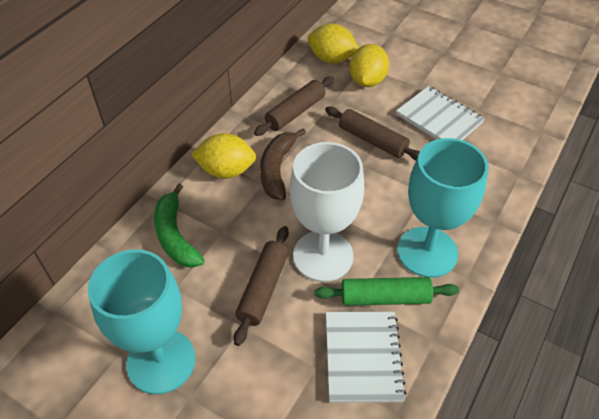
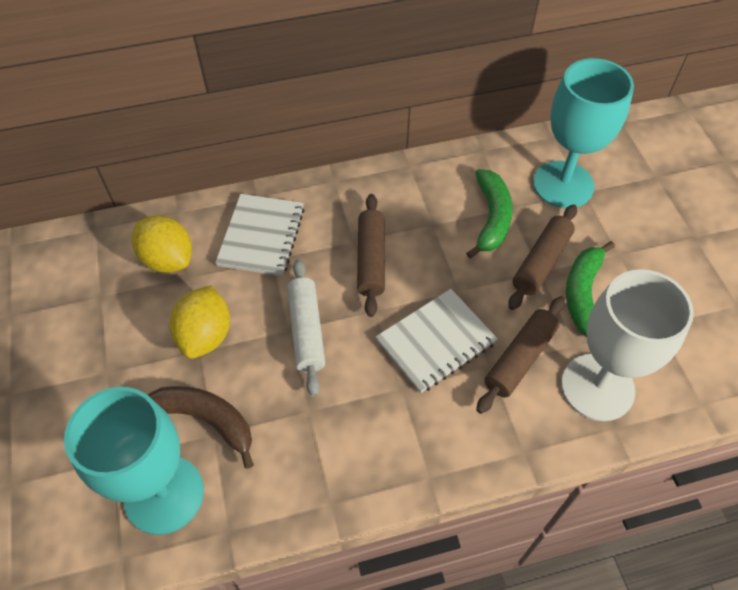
green banana: 1 -> 2
green rolling pin: 1 -> 0
white rolling pin: 0 -> 1
yellow lemon: 3 -> 2

